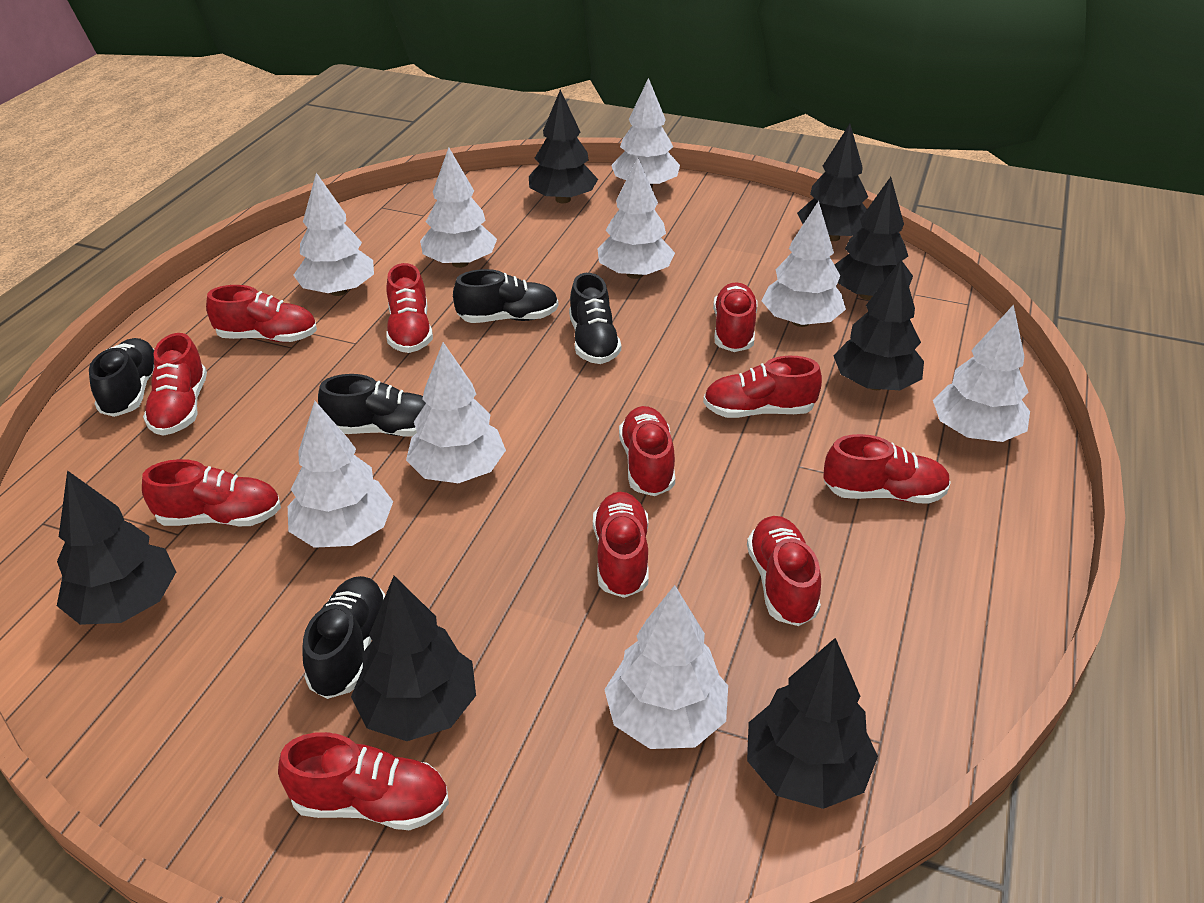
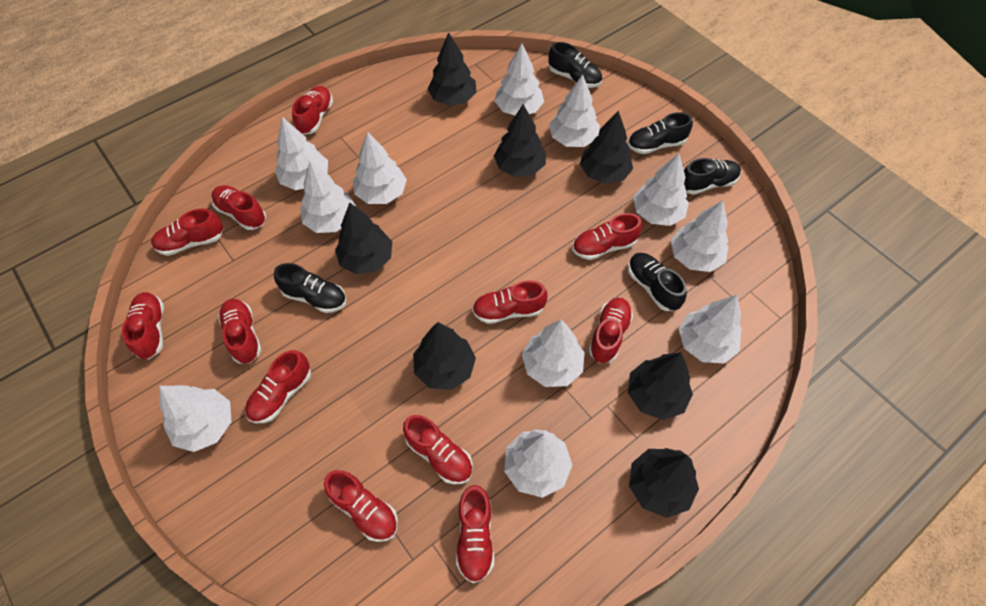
red shoe: 11 -> 12
white tree: 9 -> 11

